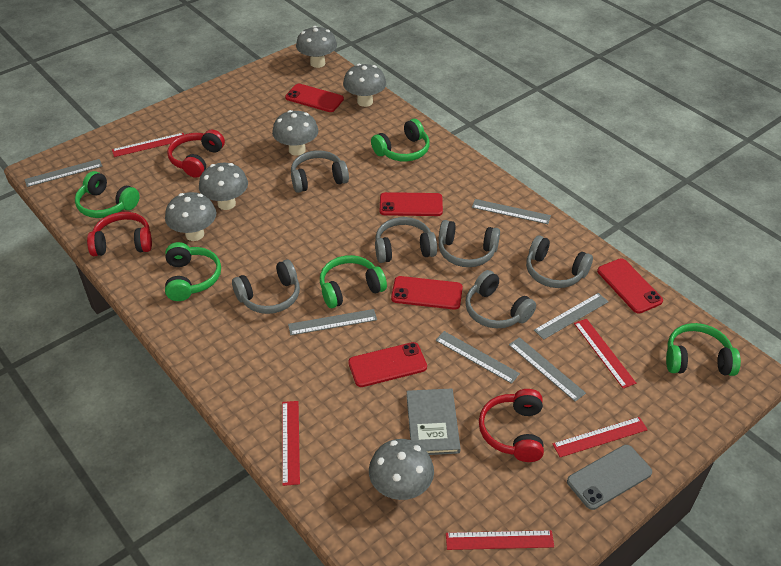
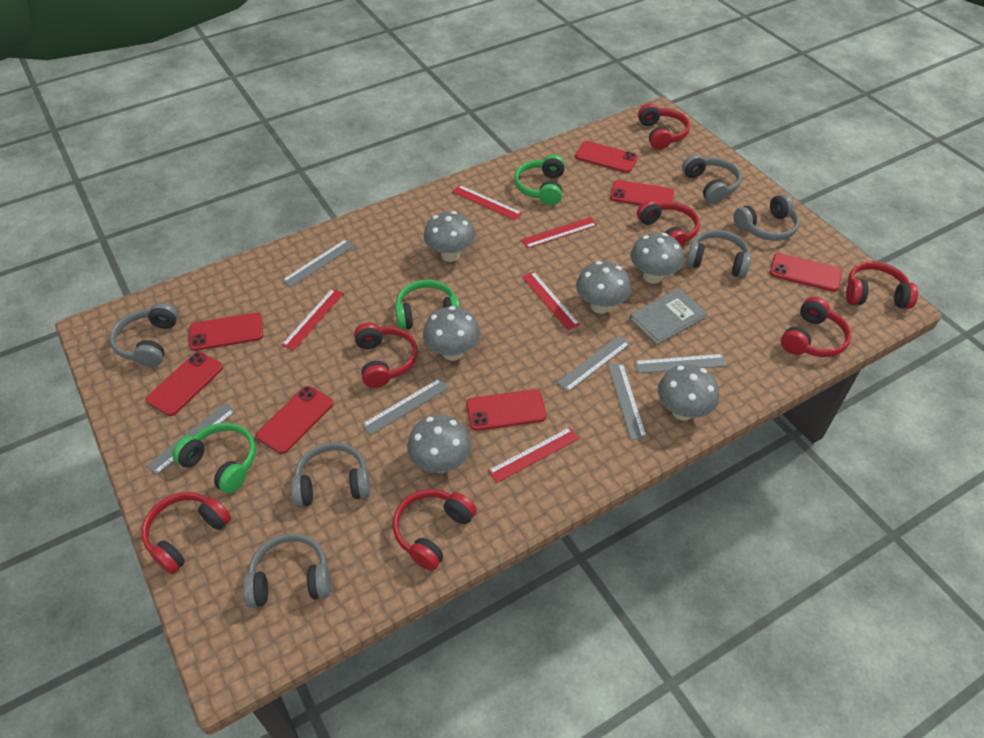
green headphones: 5 -> 3
grey phone: 1 -> 0
red headphones: 3 -> 7
red phone: 5 -> 7

